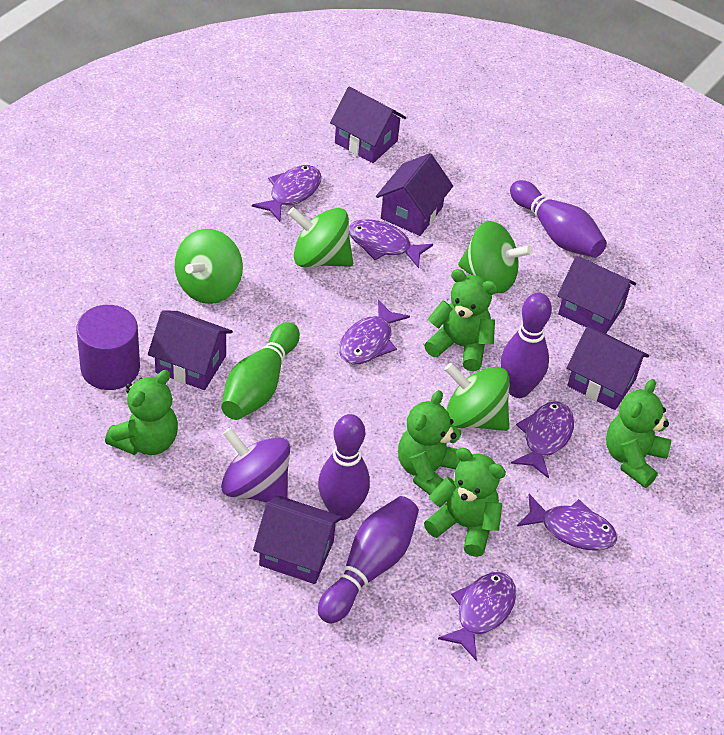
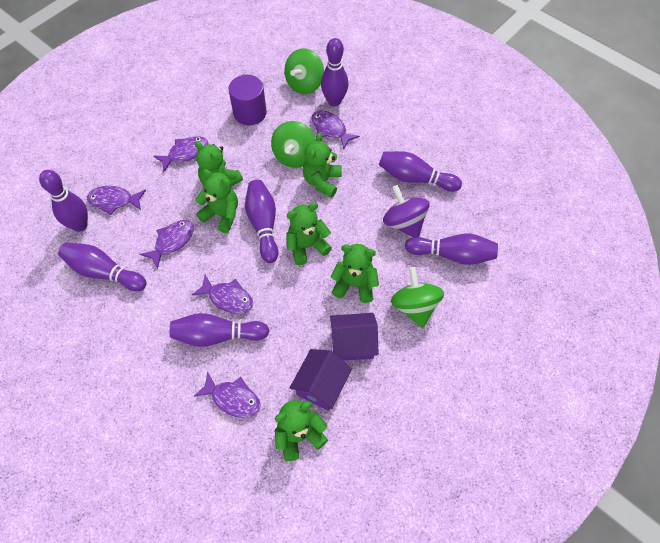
green bowling pin: 1 -> 0
green spinning top: 4 -> 3
green teddy bear: 5 -> 6
purple bowling pin: 4 -> 7
purple house: 6 -> 2

